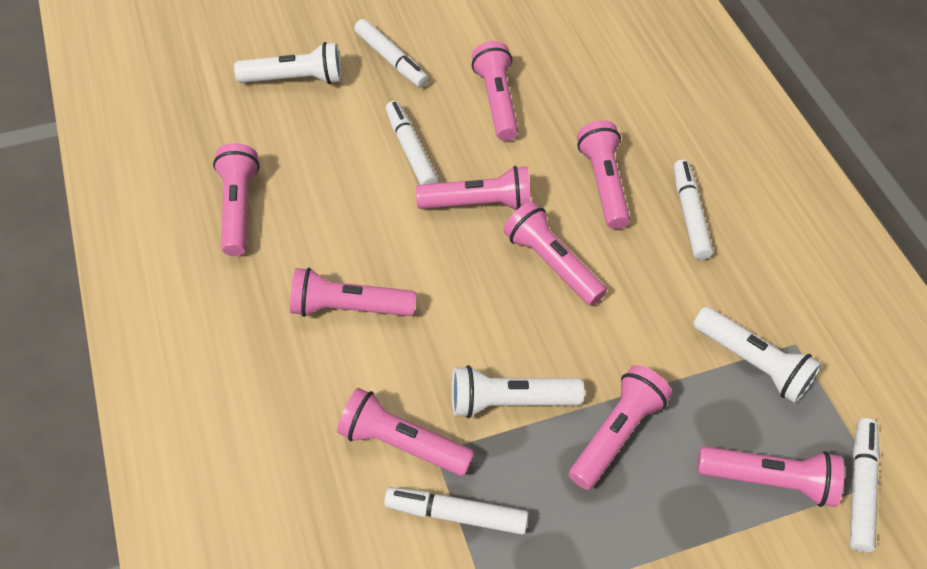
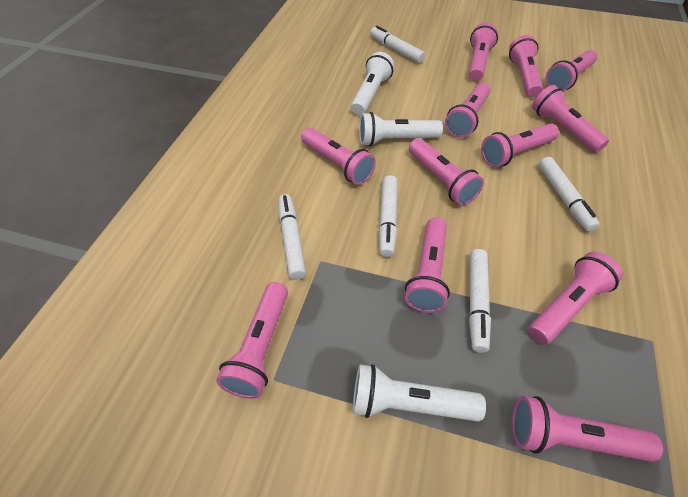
pink flashlight: 9 -> 12

